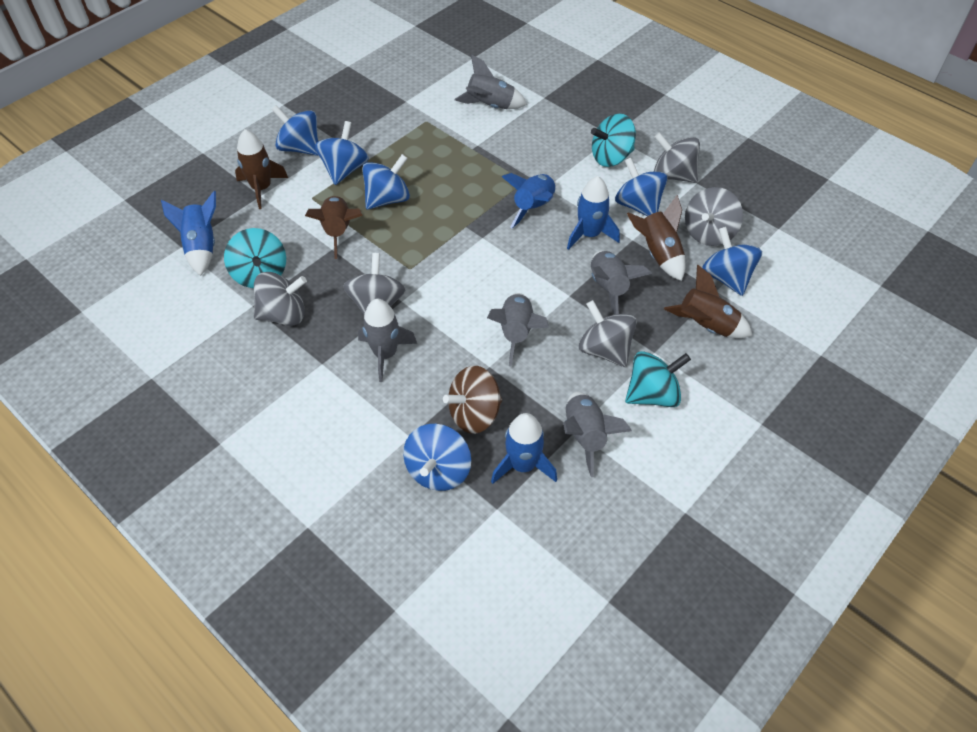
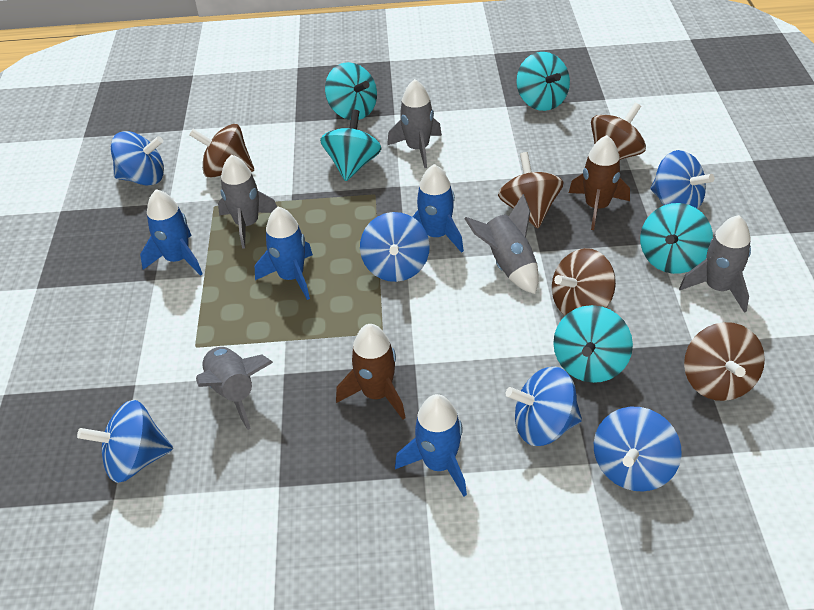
brown rocket: 4 -> 2
brown spinning top: 1 -> 5
grey spinning top: 5 -> 0
turquoise spinning top: 3 -> 5

